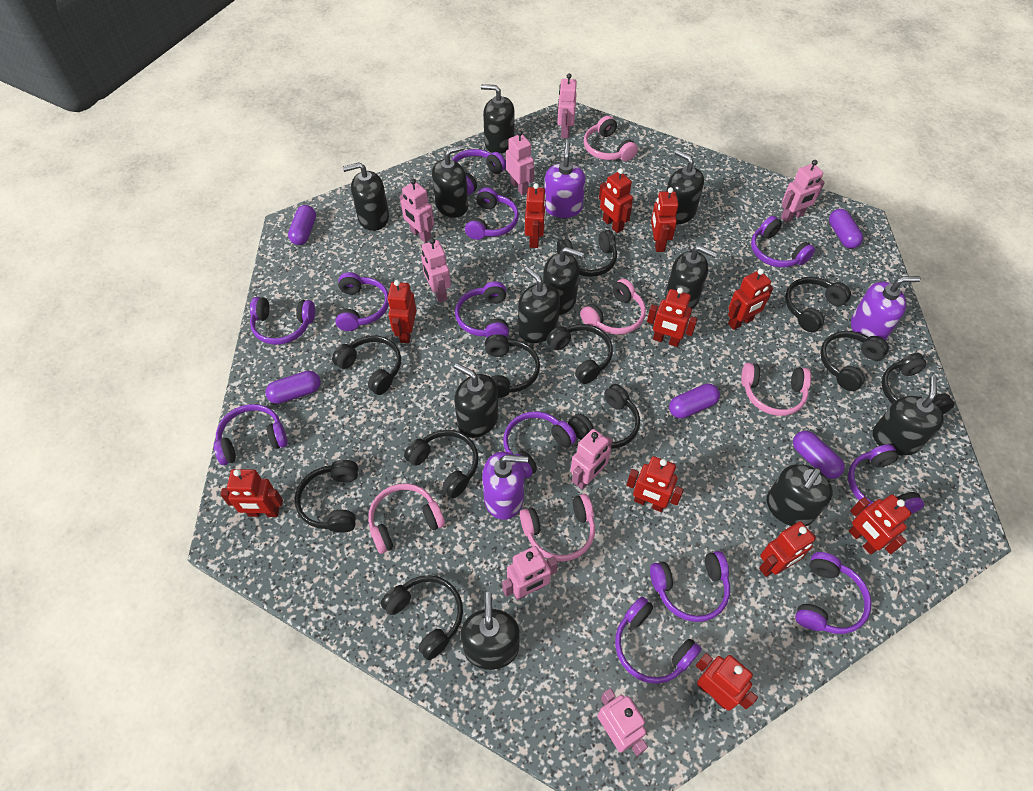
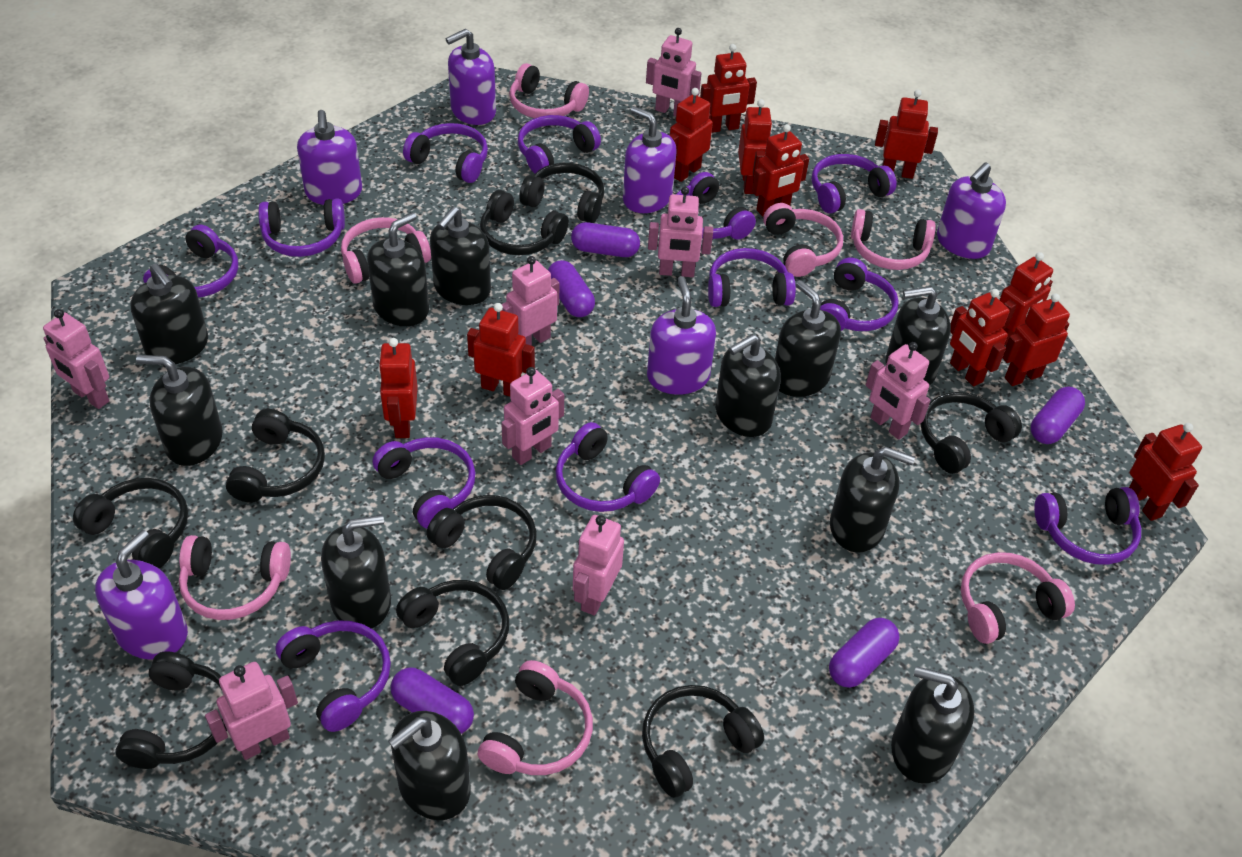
black headphones: 11 -> 9
pink headphones: 5 -> 7
purple soap dispenser: 3 -> 6

